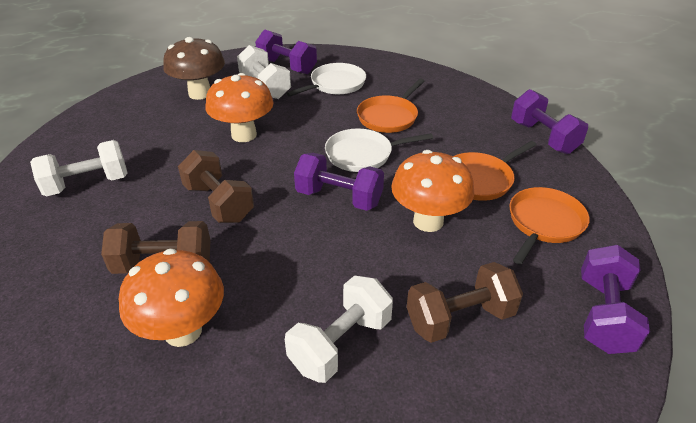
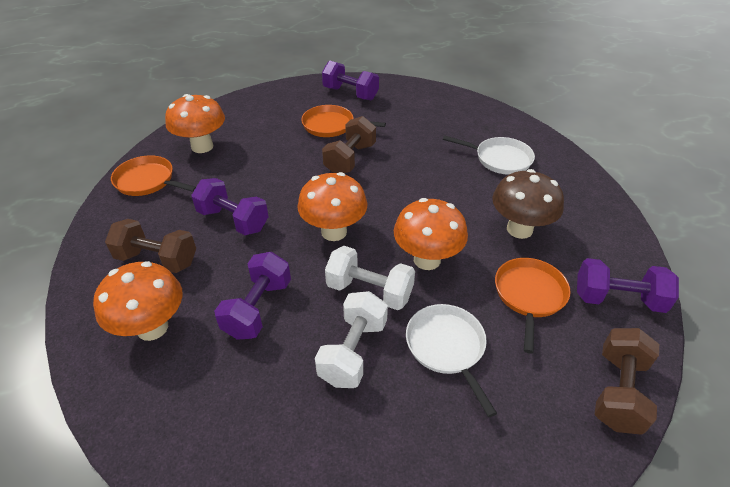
orange mushroom: 3 -> 4
white dumbbell: 3 -> 2

